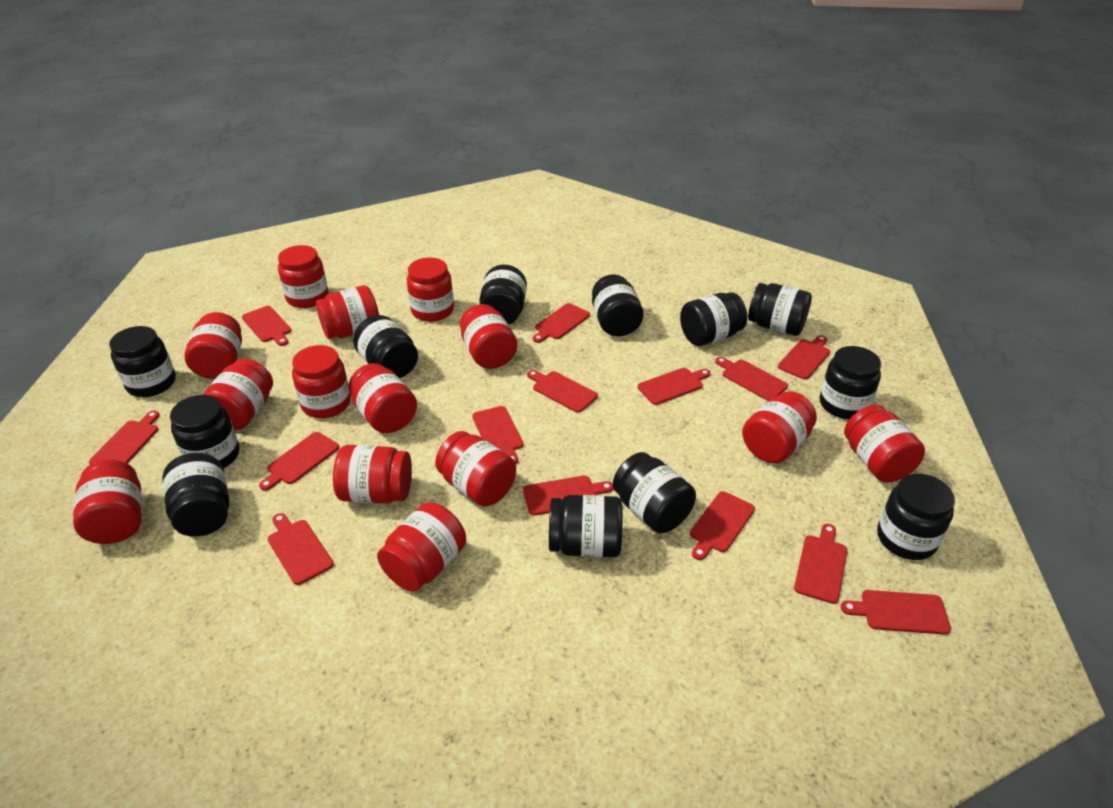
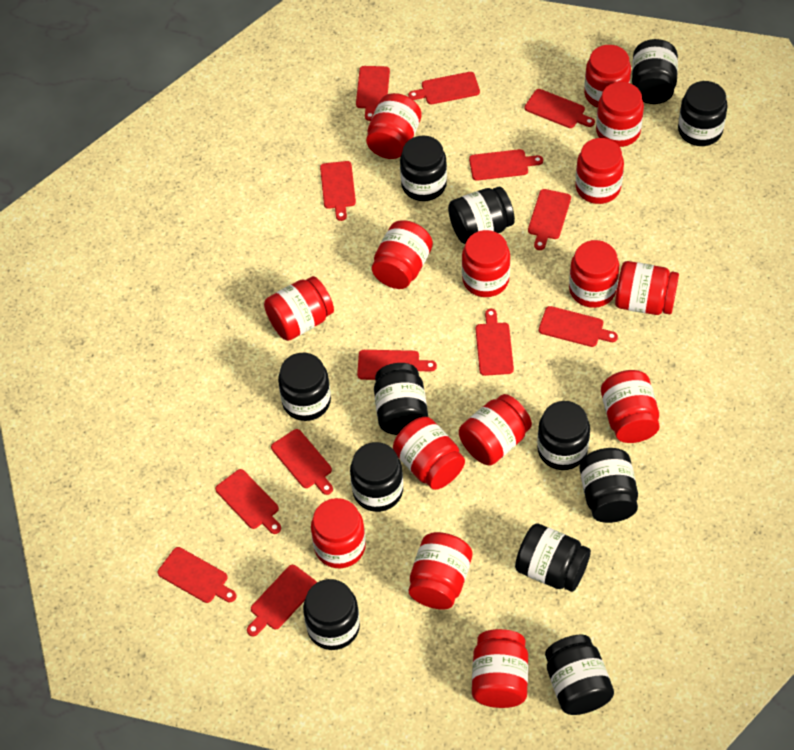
red cutting board: 14 -> 13
red jar: 14 -> 15

